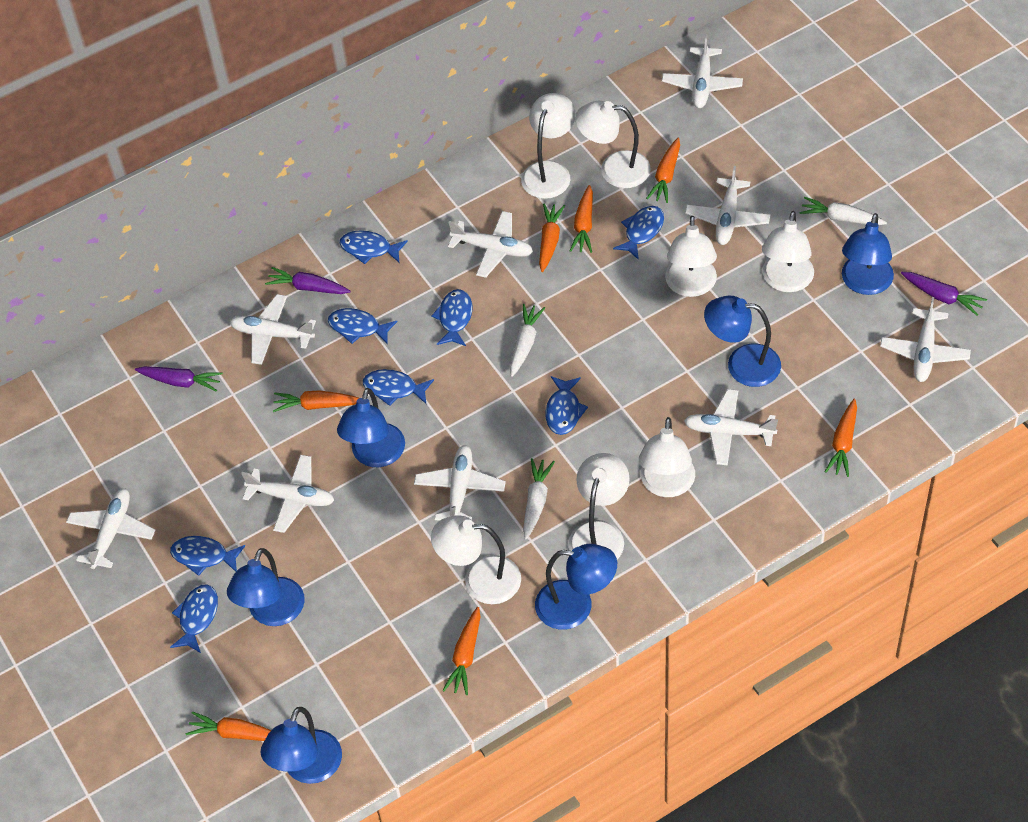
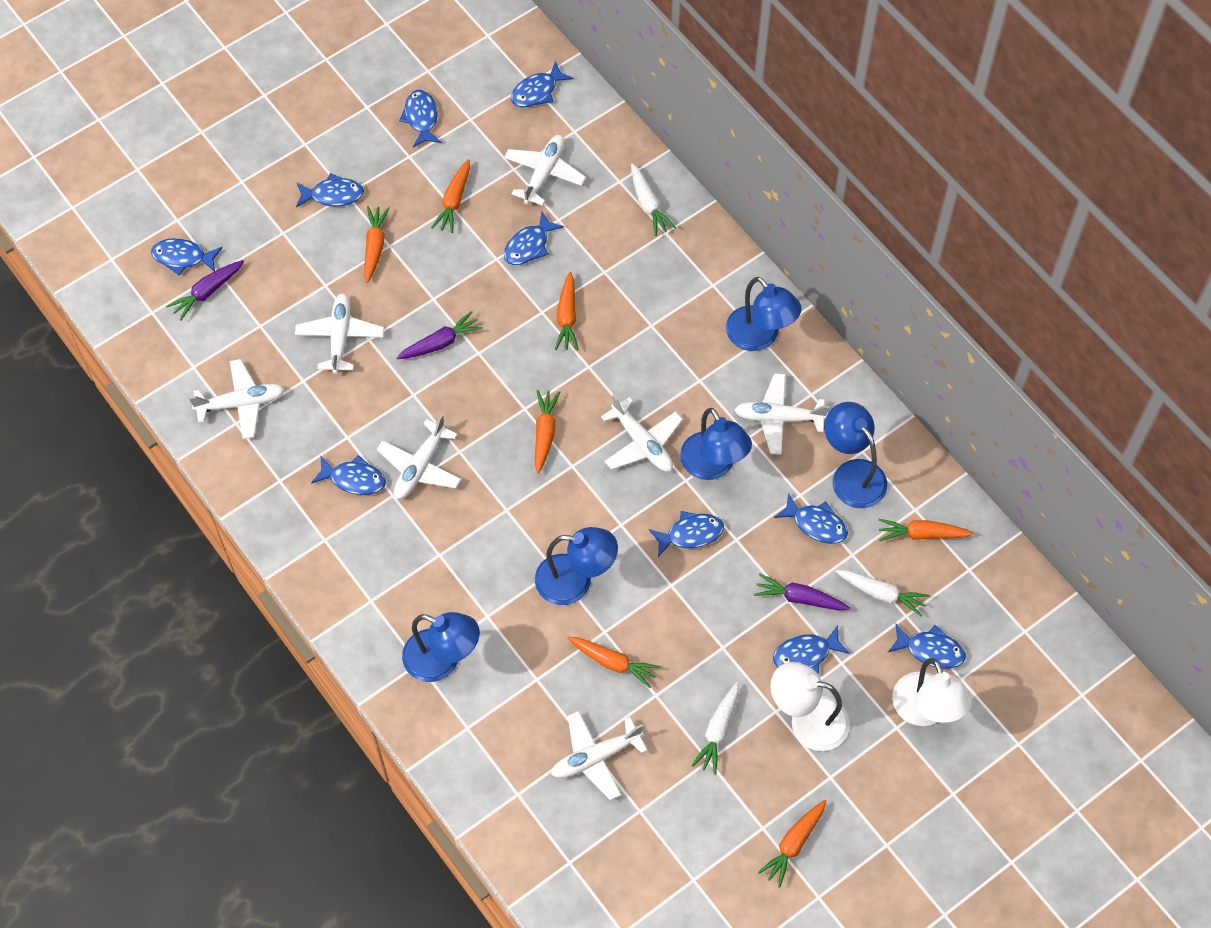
blue fish: 8 -> 10
blue lamp: 6 -> 5
white lamp: 7 -> 2
white plane: 9 -> 7

